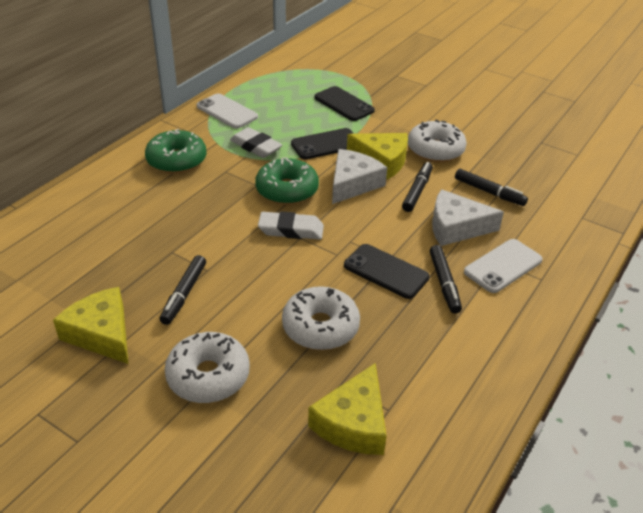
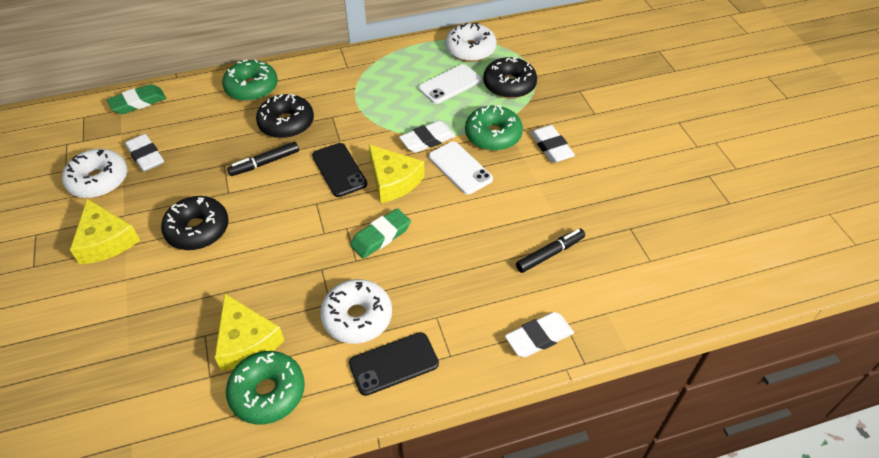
black donut: 0 -> 3
black marker: 4 -> 2
black phone: 3 -> 2
green donut: 2 -> 3
green eraser: 0 -> 2
white cheese: 2 -> 0
white eraser: 2 -> 4

